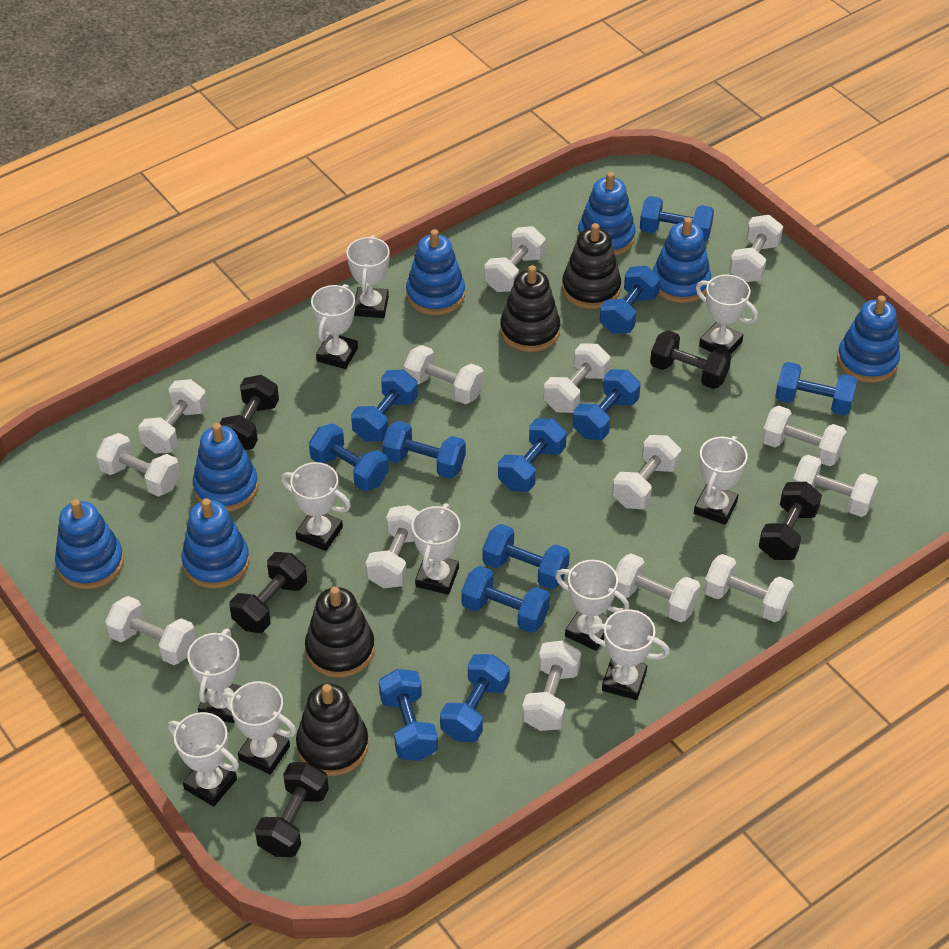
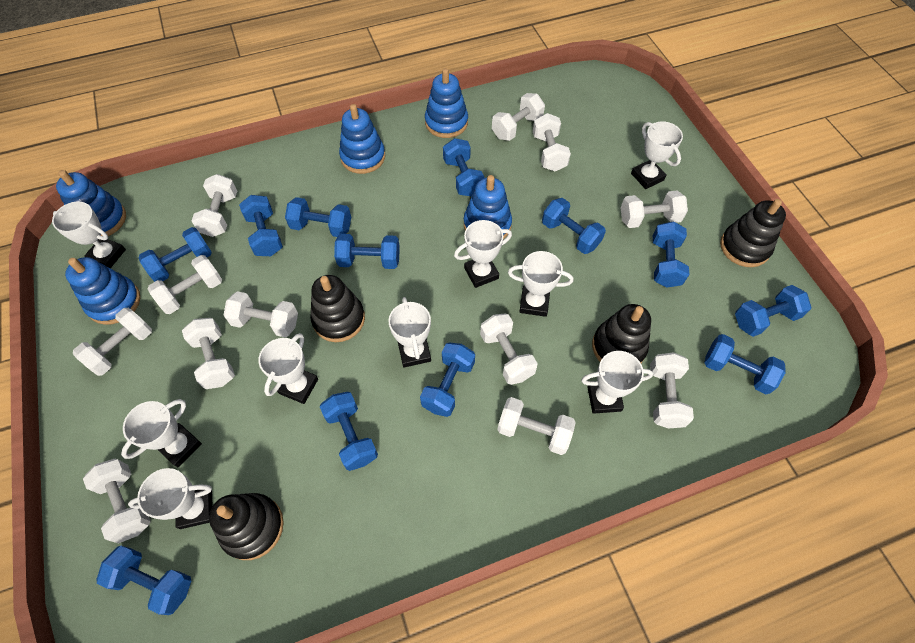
black dumbbell: 5 -> 0
blue stacking toy: 7 -> 5
white dumbbell: 14 -> 12
white trophy: 11 -> 9

